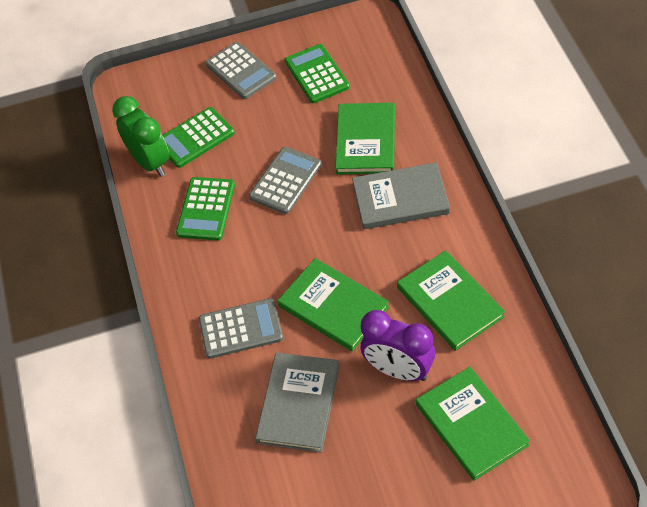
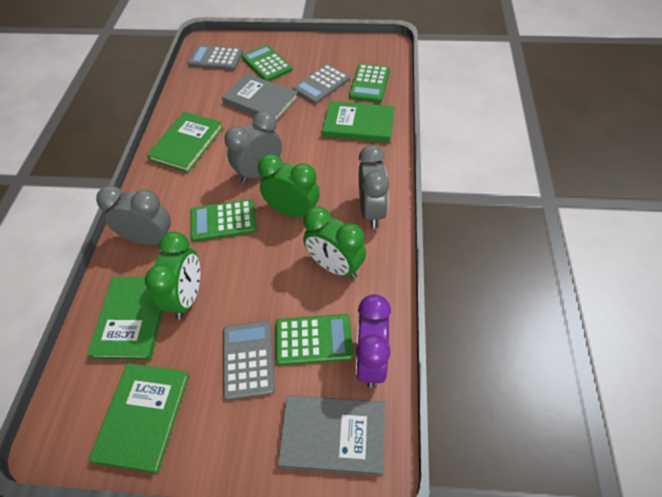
green calculator: 3 -> 4
green clock: 1 -> 3
grey clock: 0 -> 3

